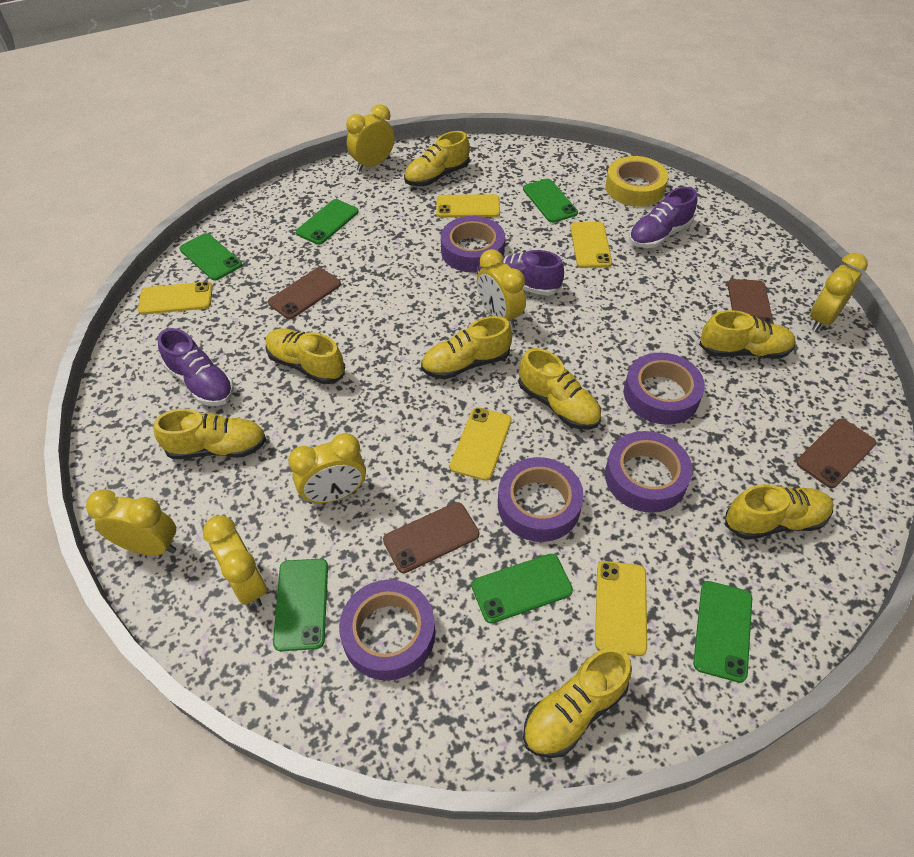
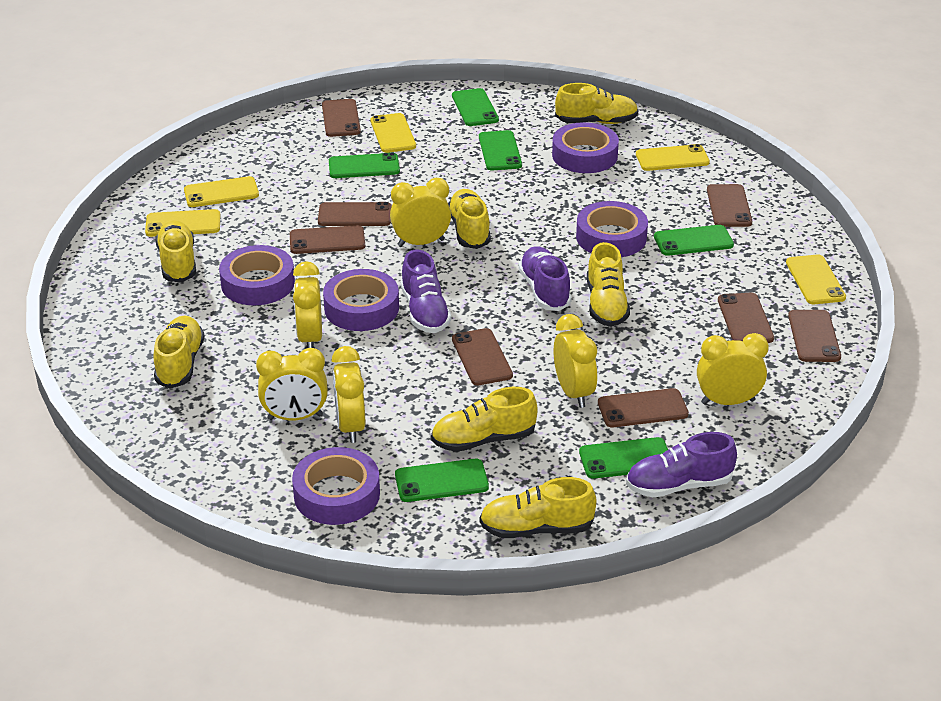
brown phone: 4 -> 8
yellow shoe: 8 -> 7
yellow tape: 1 -> 0

